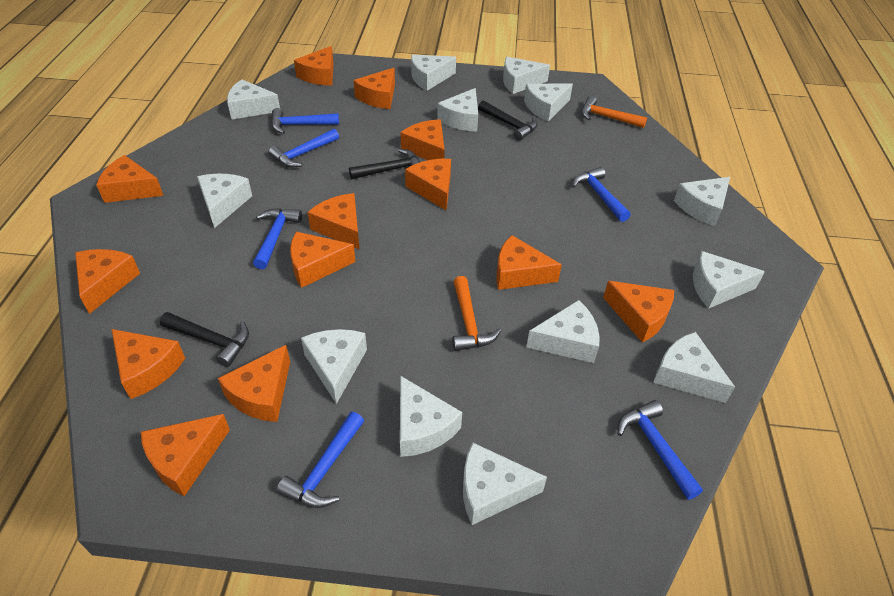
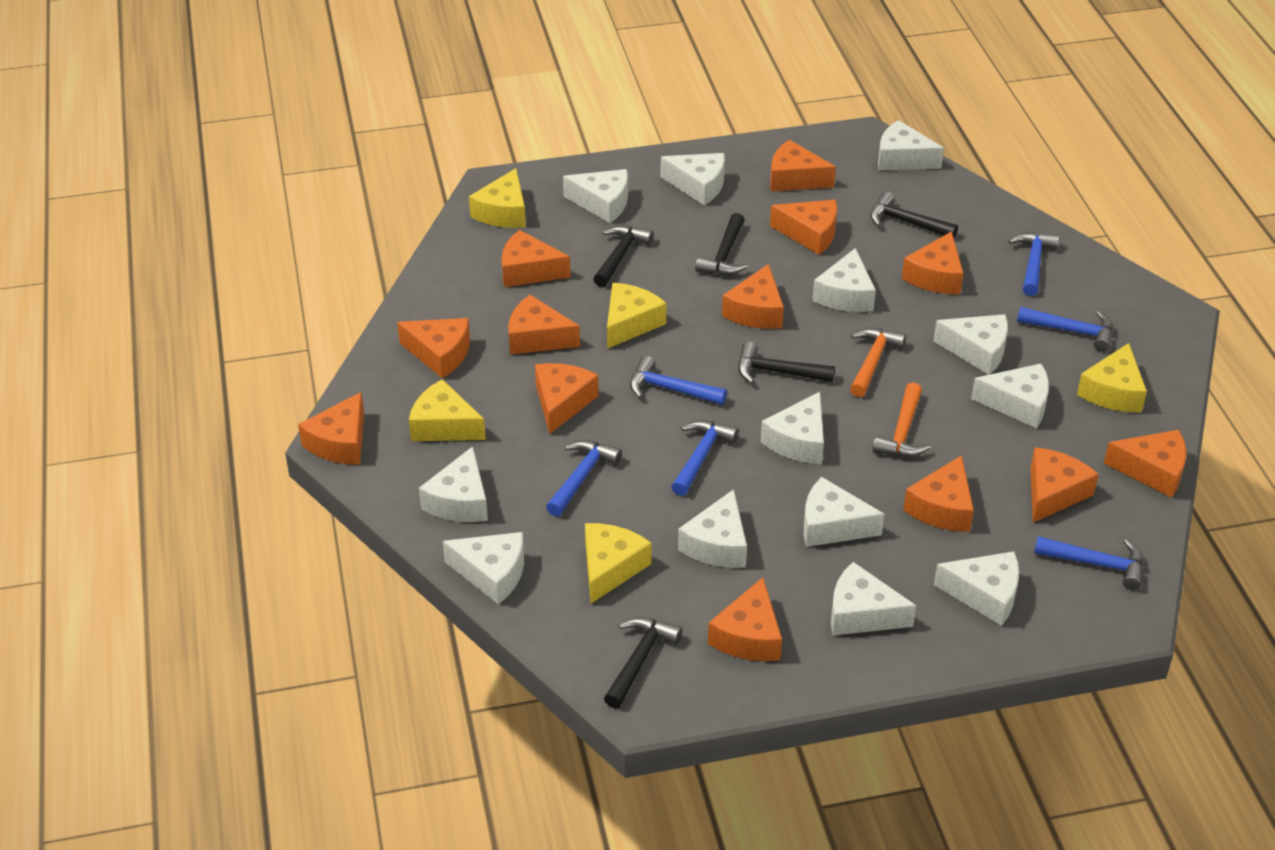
black hammer: 3 -> 5
yellow cheese: 0 -> 5

